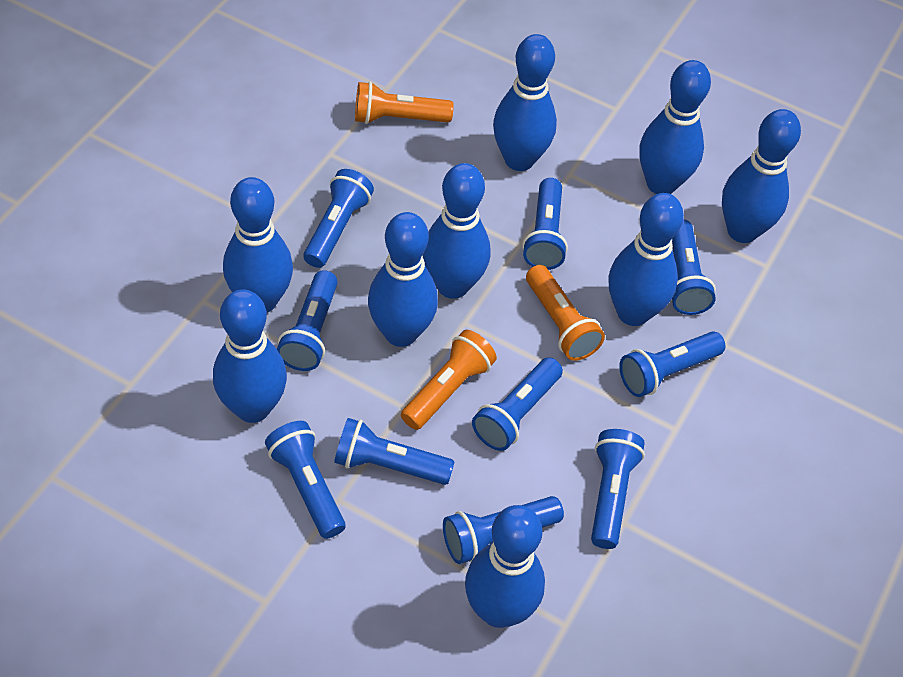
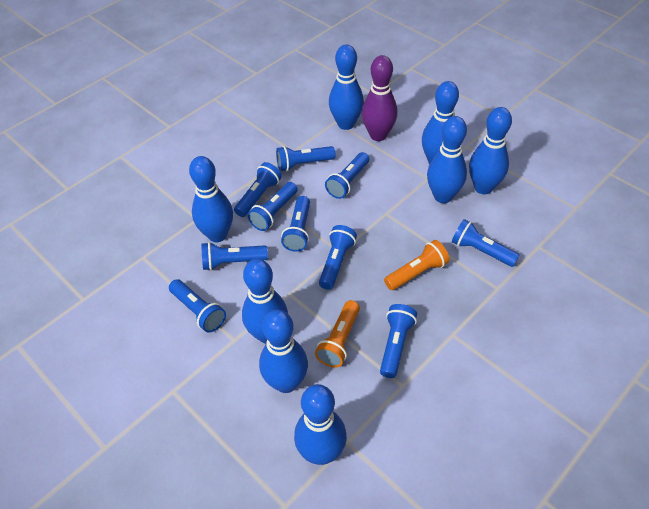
blue bowling pin: 9 -> 8
orange flashlight: 3 -> 2
purple bowling pin: 0 -> 1

